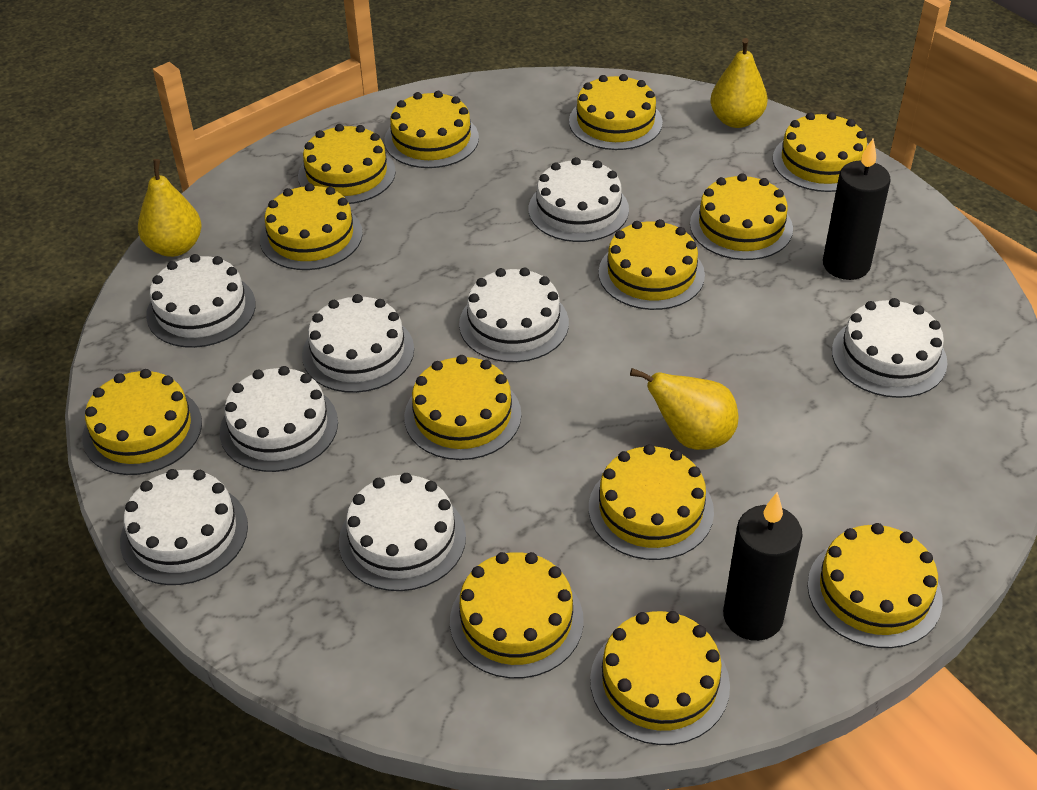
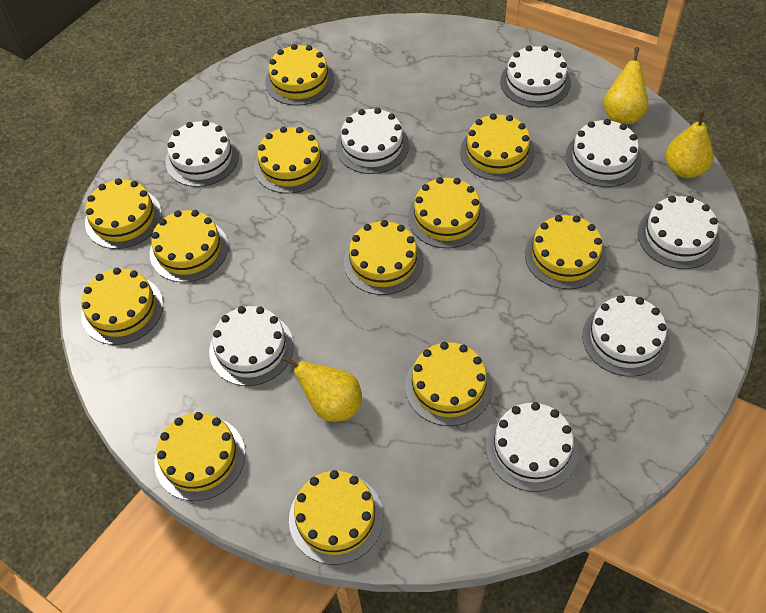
black candle: 2 -> 0
yellow cake: 13 -> 12

